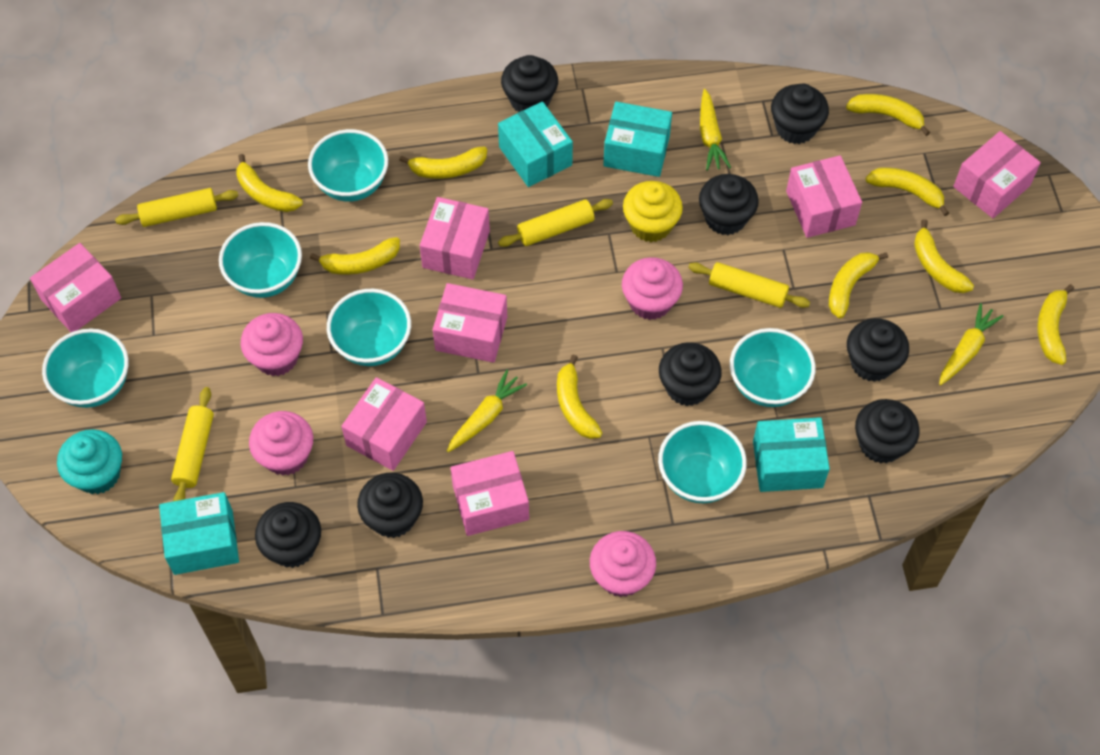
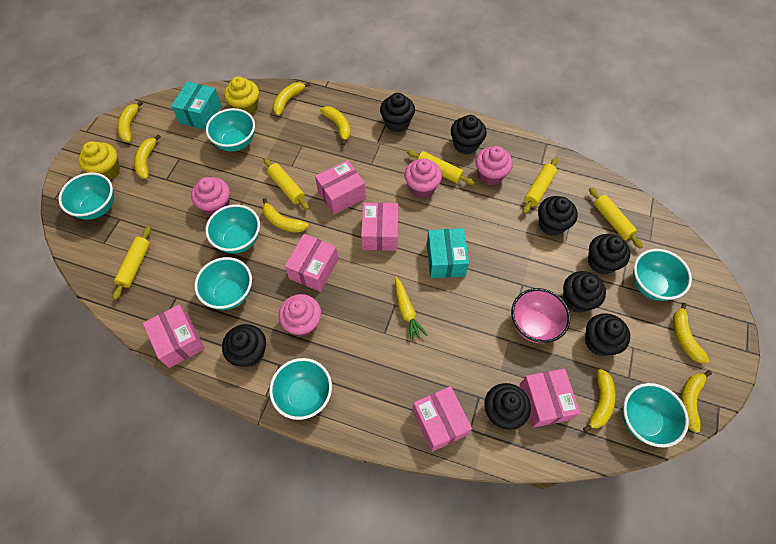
pink bowl: 0 -> 1
pink box: 7 -> 6
turquoise bowl: 6 -> 7
turquoise box: 4 -> 2
turquoise cupcake: 1 -> 0
yellow banana: 9 -> 8
yellow carrot: 3 -> 1
yellow cupcake: 1 -> 2
yellow rolling pin: 4 -> 5

